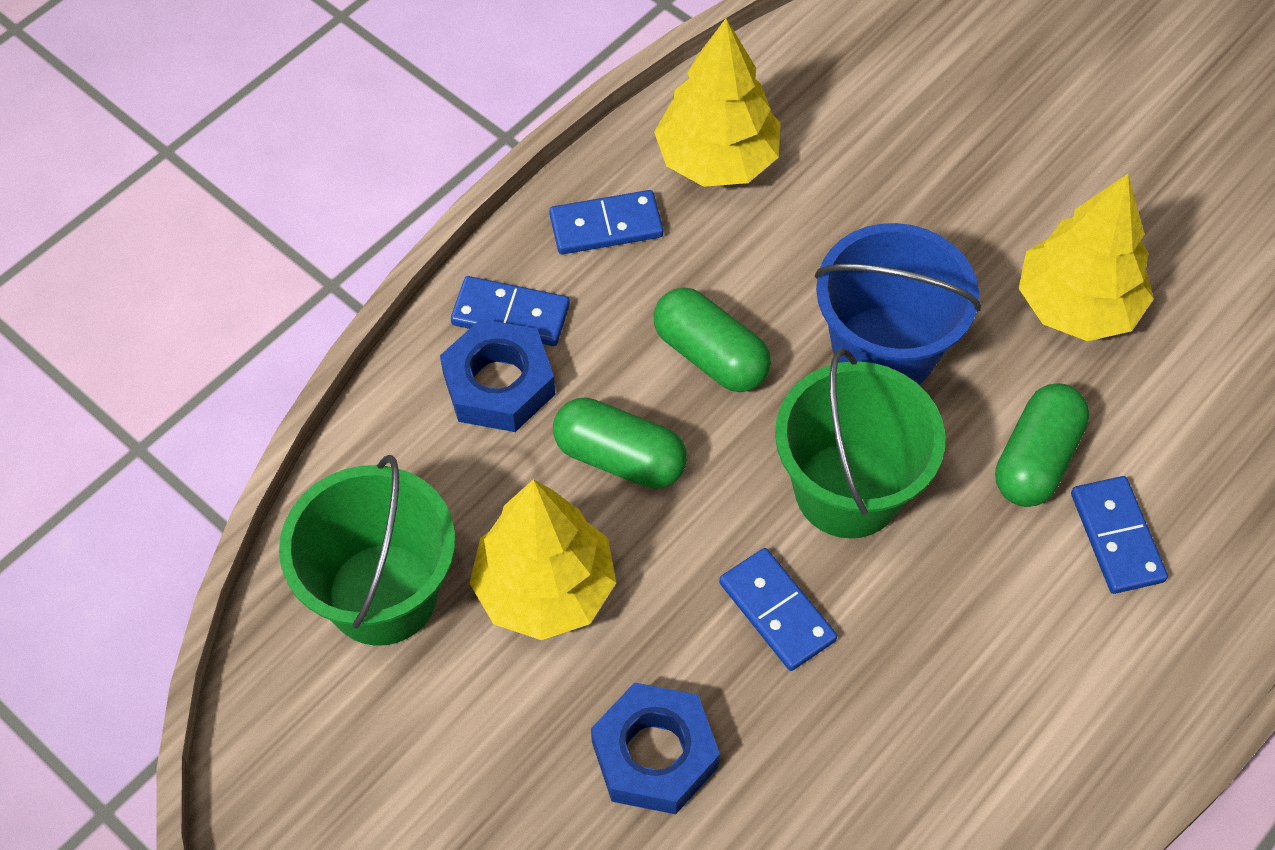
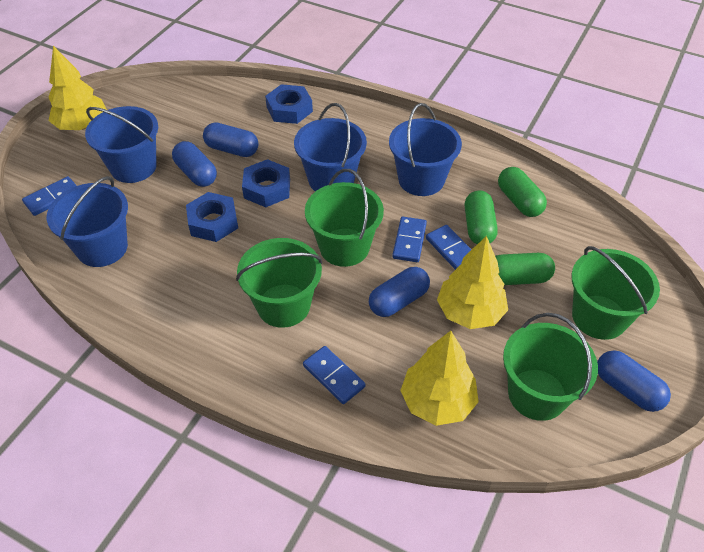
blue bucket: 1 -> 4
blue capsule: 0 -> 4
blue nut: 2 -> 3
green bucket: 2 -> 4

